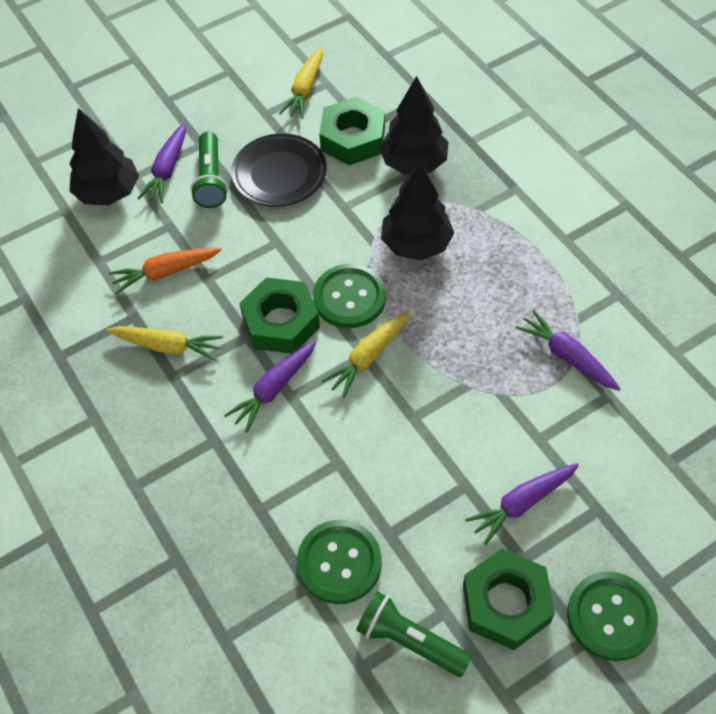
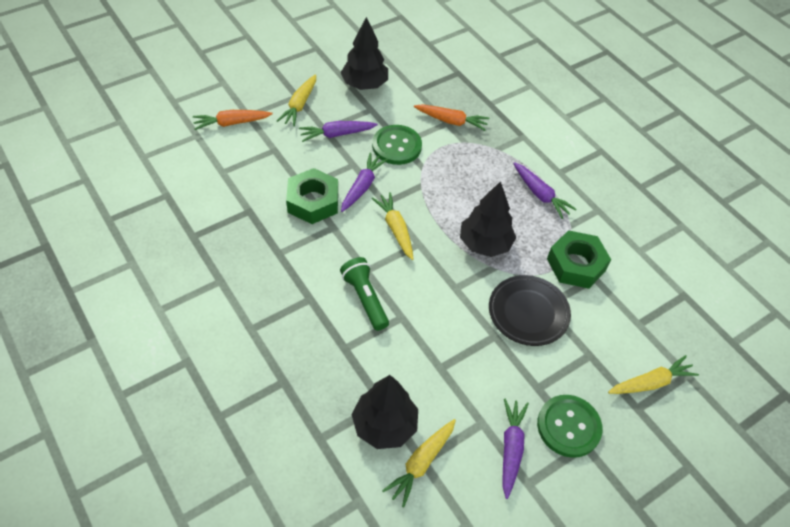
green button: 3 -> 2
green flashlight: 2 -> 1
green nut: 3 -> 2
orange carrot: 1 -> 2
yellow carrot: 3 -> 4

